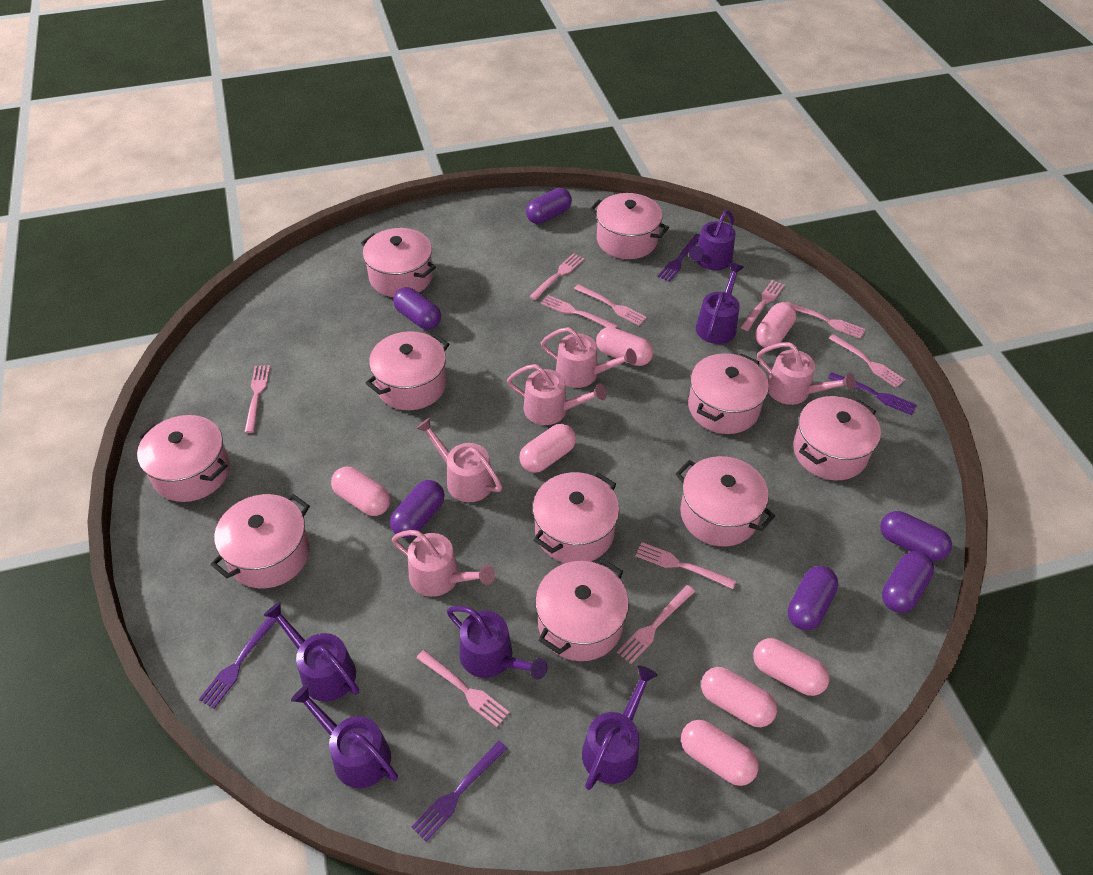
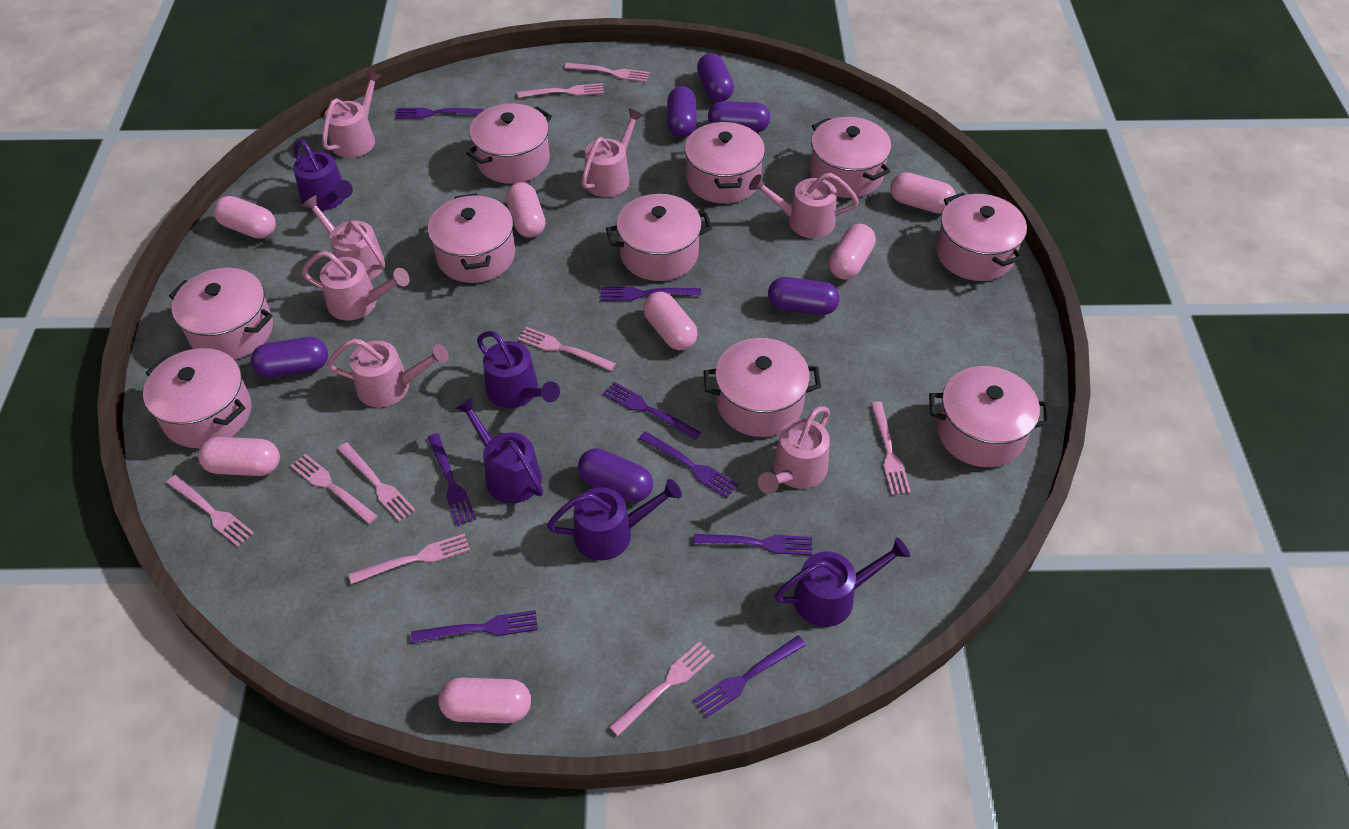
pink fork: 10 -> 9
pink watering can: 5 -> 7
purple fork: 4 -> 8
purple watering can: 6 -> 5

